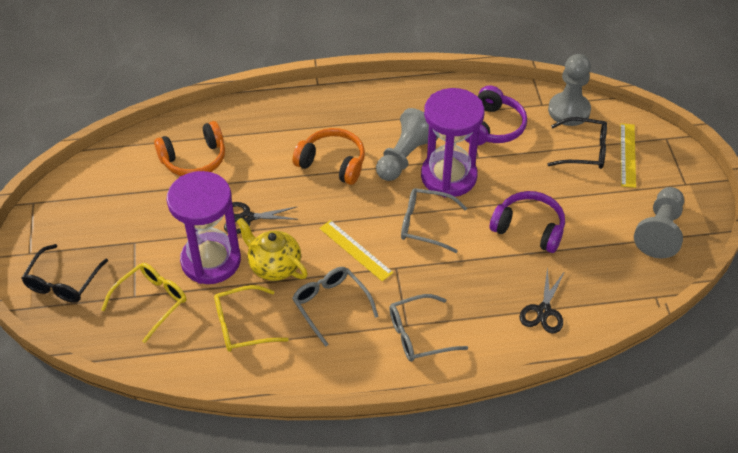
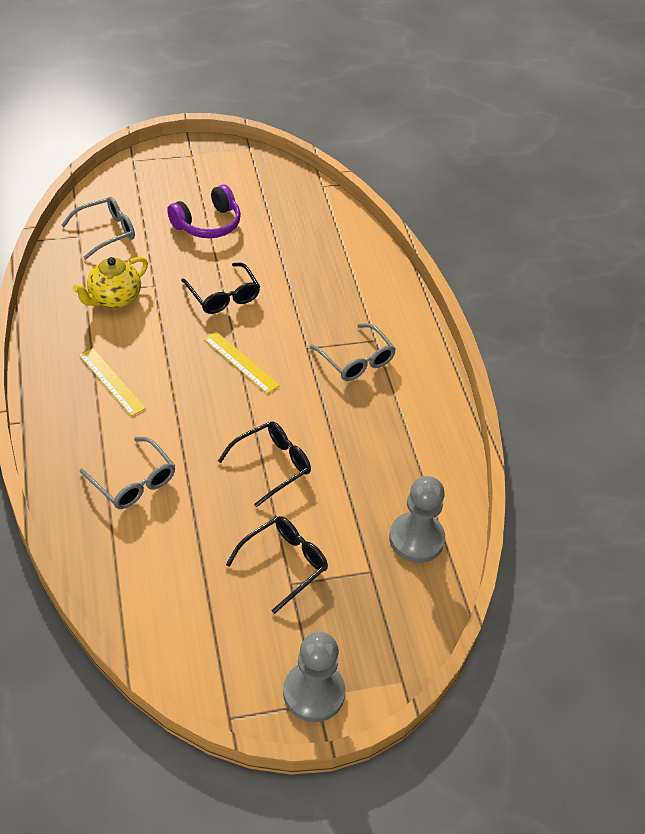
black glasses: 2 -> 3
black scissors: 2 -> 0
grey pawn: 3 -> 2
orange headphones: 2 -> 0
purple headphones: 2 -> 1
purple hourglass: 2 -> 0
yellow glasses: 2 -> 0

